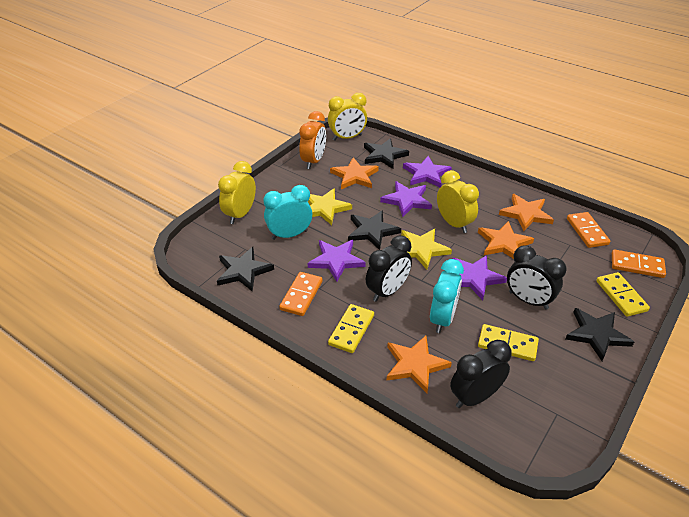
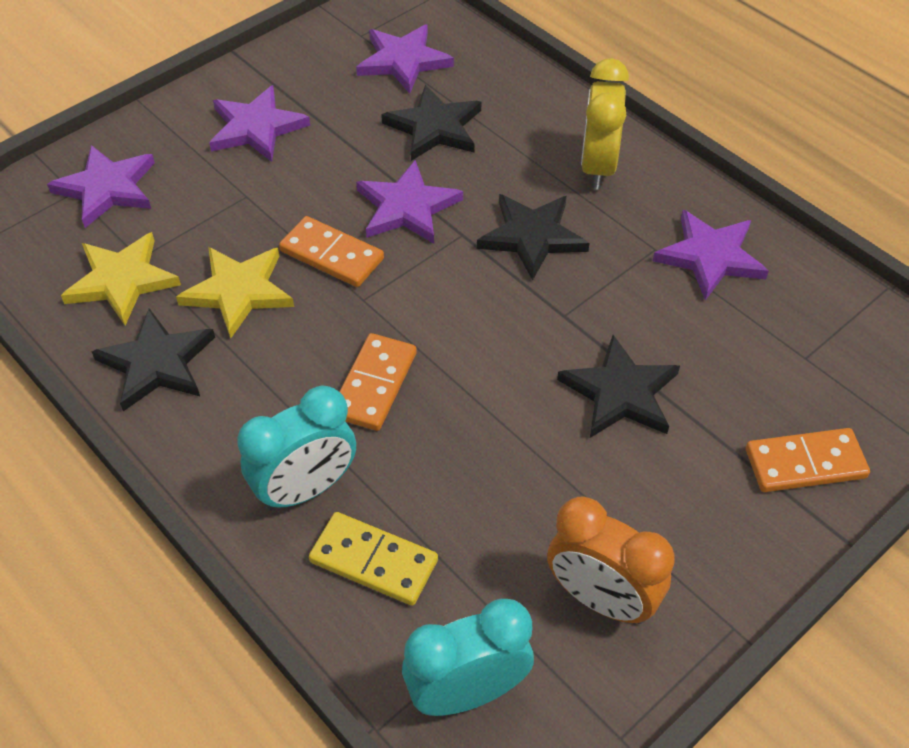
black clock: 3 -> 0
orange star: 4 -> 0
purple star: 4 -> 5
yellow clock: 3 -> 1
yellow domino: 3 -> 1

